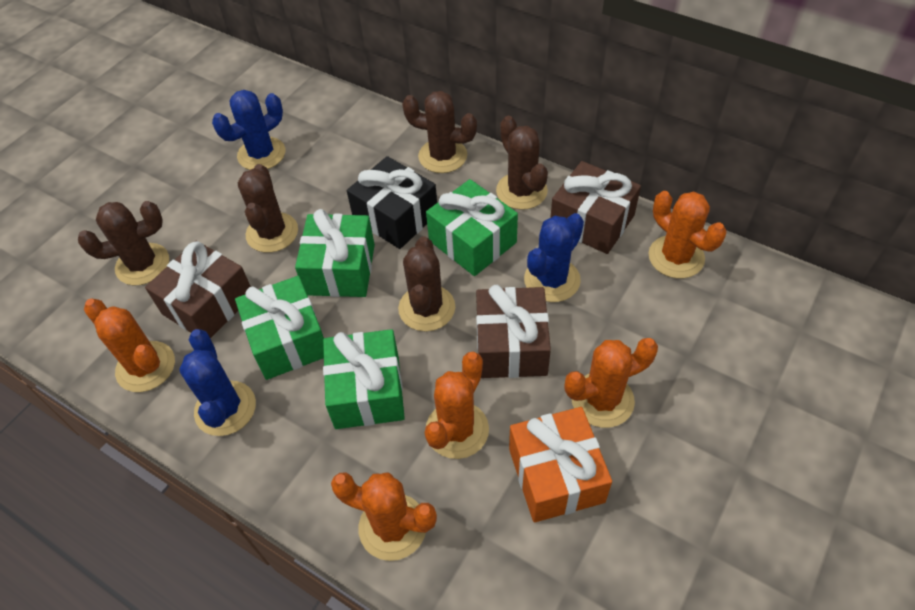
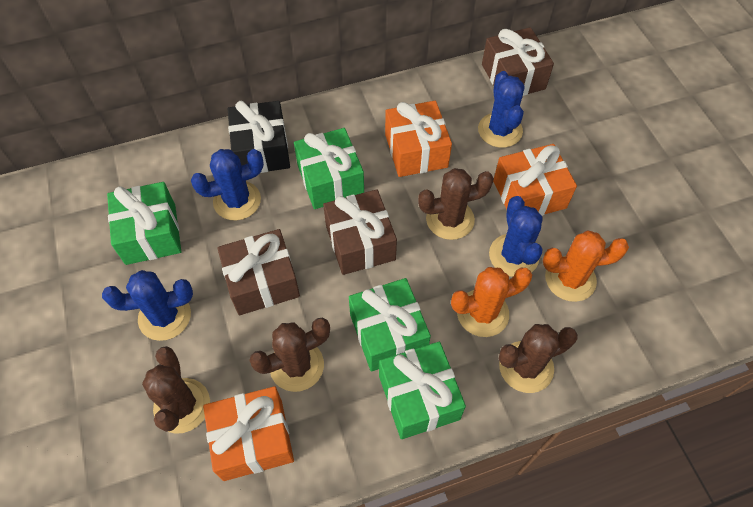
blue cactus: 3 -> 4
brown cactus: 5 -> 4
orange cactus: 5 -> 2
orange gift: 1 -> 3

